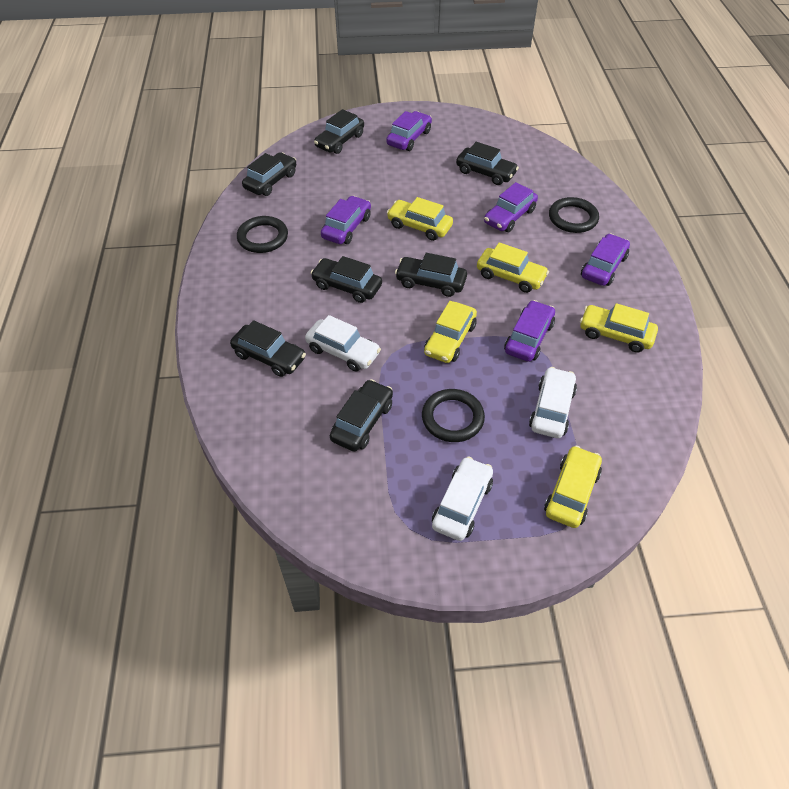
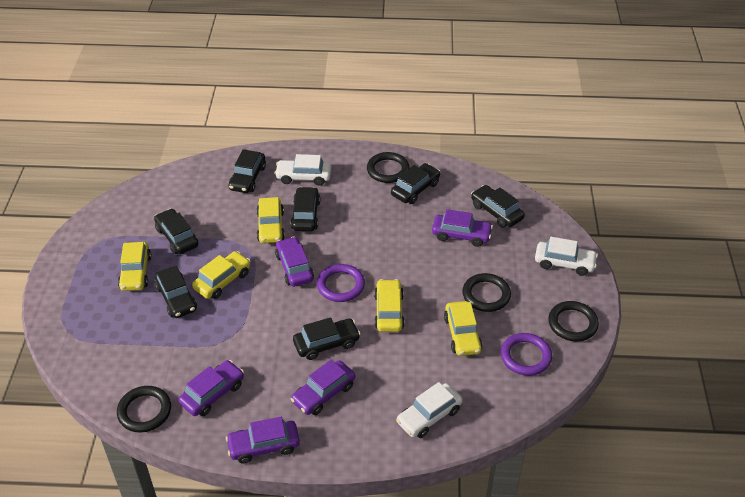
black ring: 3 -> 4
purple ring: 0 -> 2

